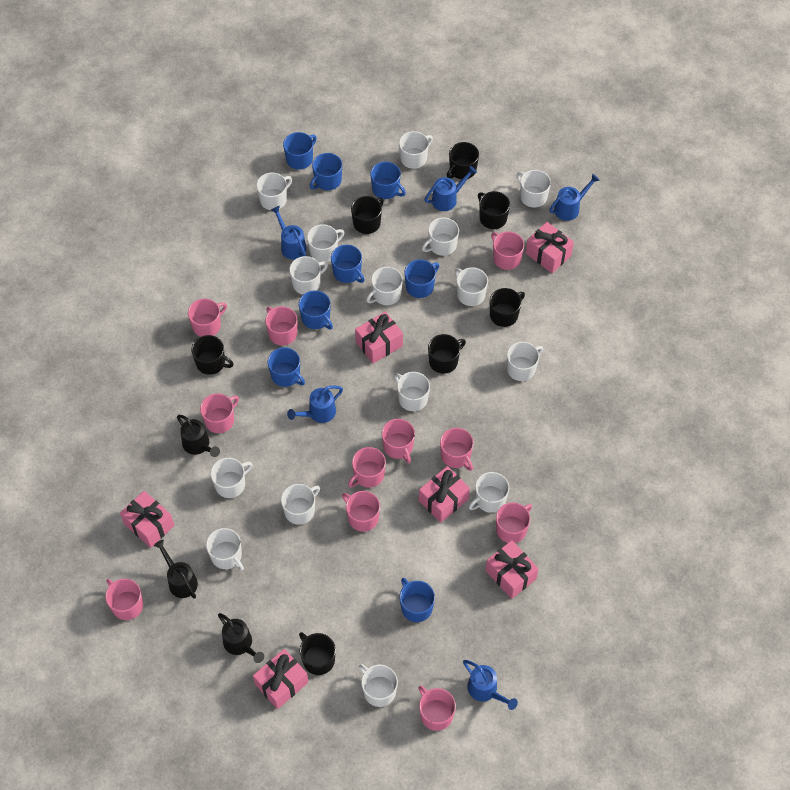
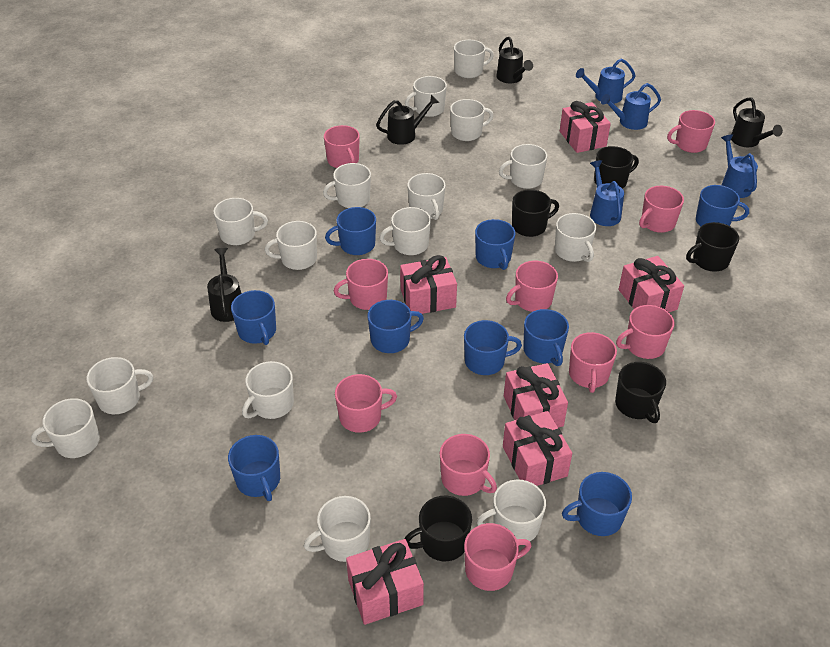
black mug: 7 -> 5
black watering can: 3 -> 4
blue mug: 8 -> 9
blue watering can: 5 -> 4
pink mug: 11 -> 10

